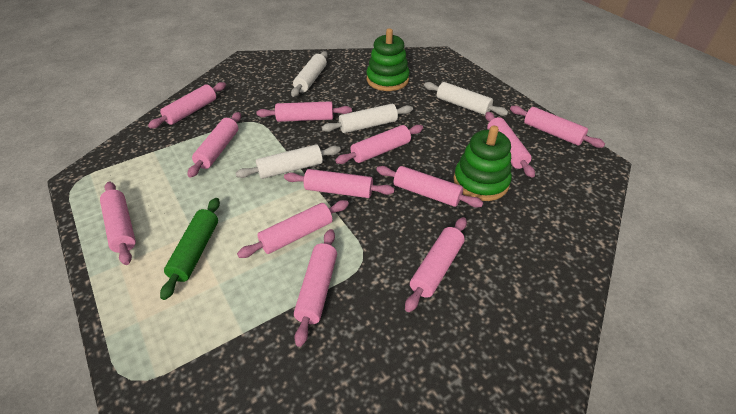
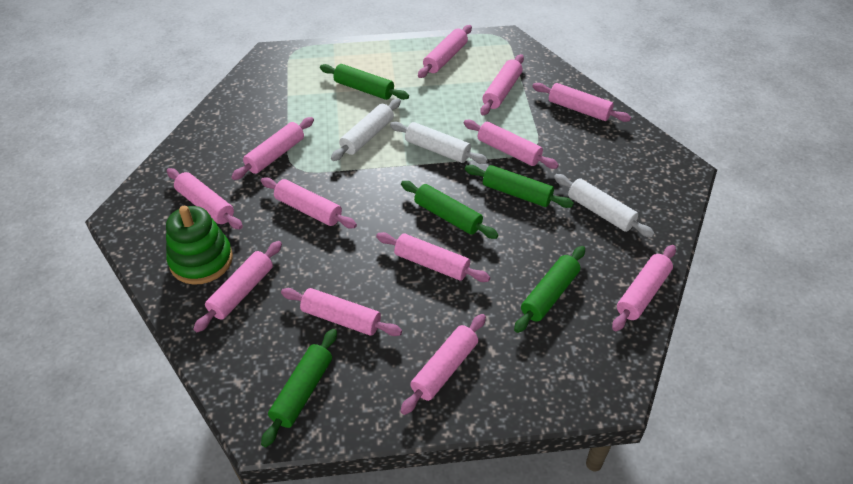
green rolling pin: 1 -> 5
green stacking toy: 2 -> 1
white rolling pin: 4 -> 3

